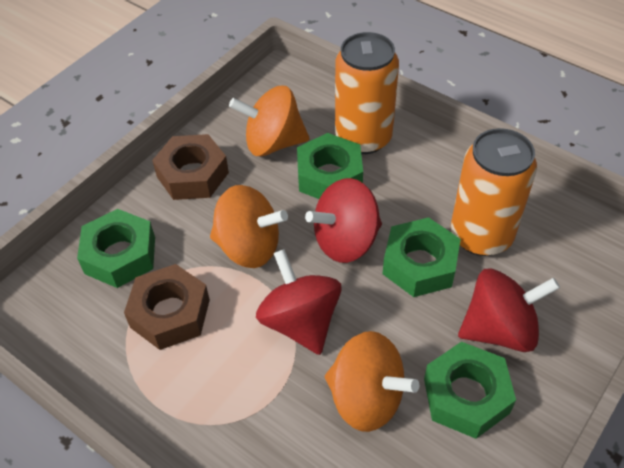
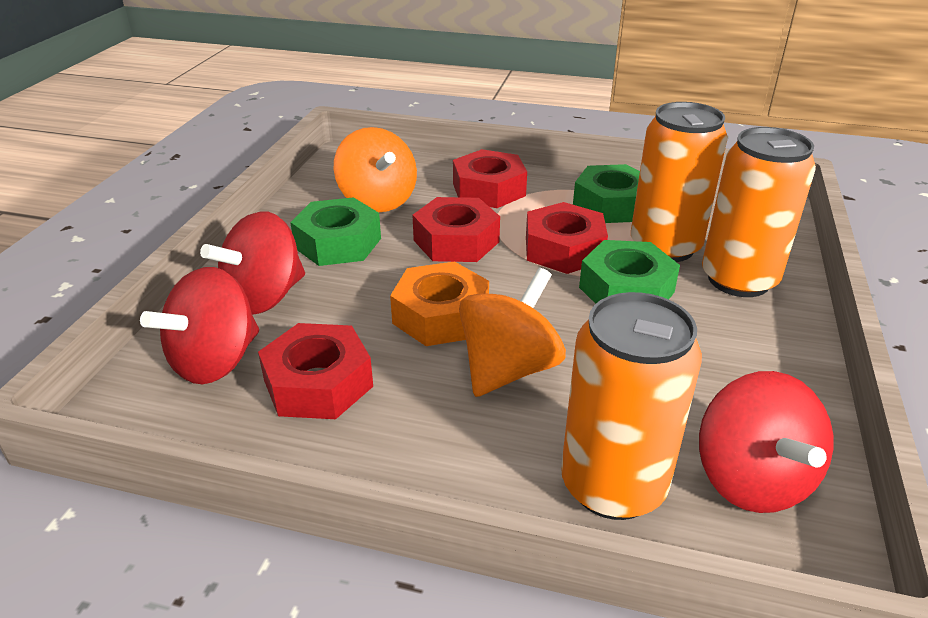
brown nut: 2 -> 0
green nut: 4 -> 3
orange can: 2 -> 3
orange nut: 0 -> 1
orange spinning top: 3 -> 2
red nut: 0 -> 4

